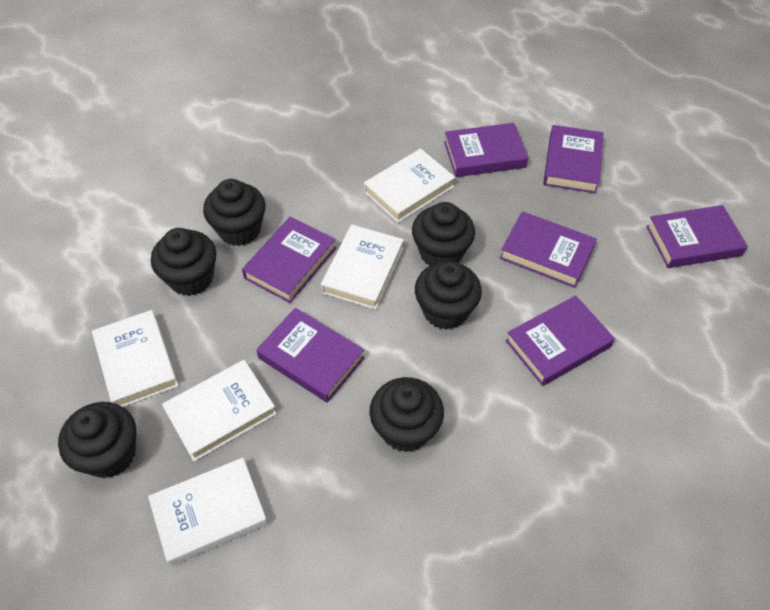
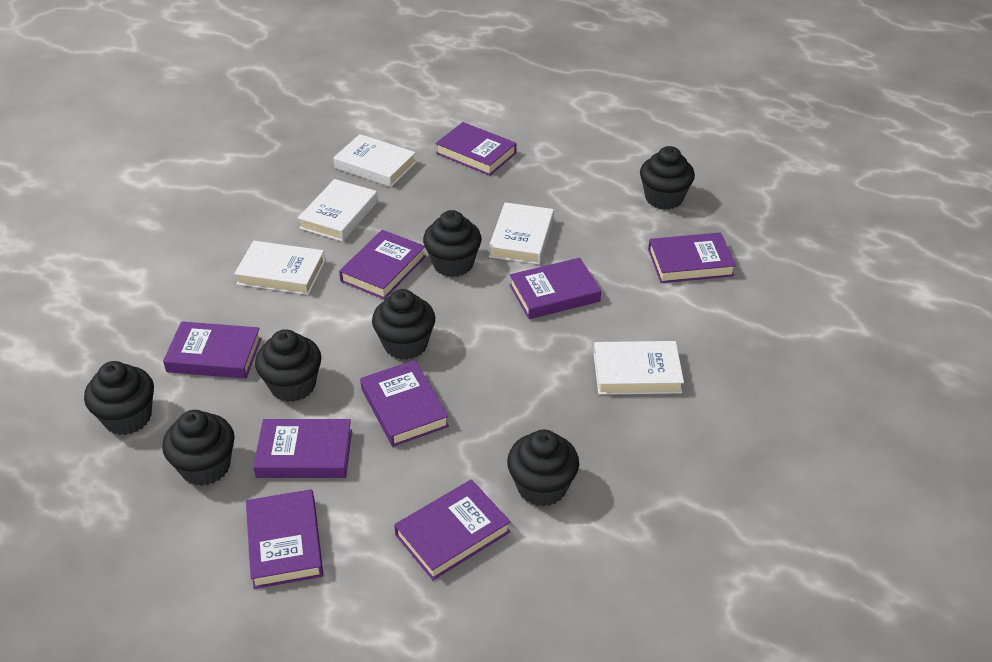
black cupcake: 6 -> 7
purple book: 7 -> 9

